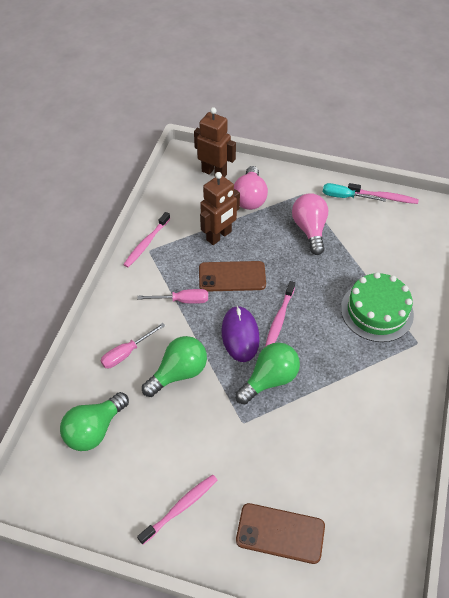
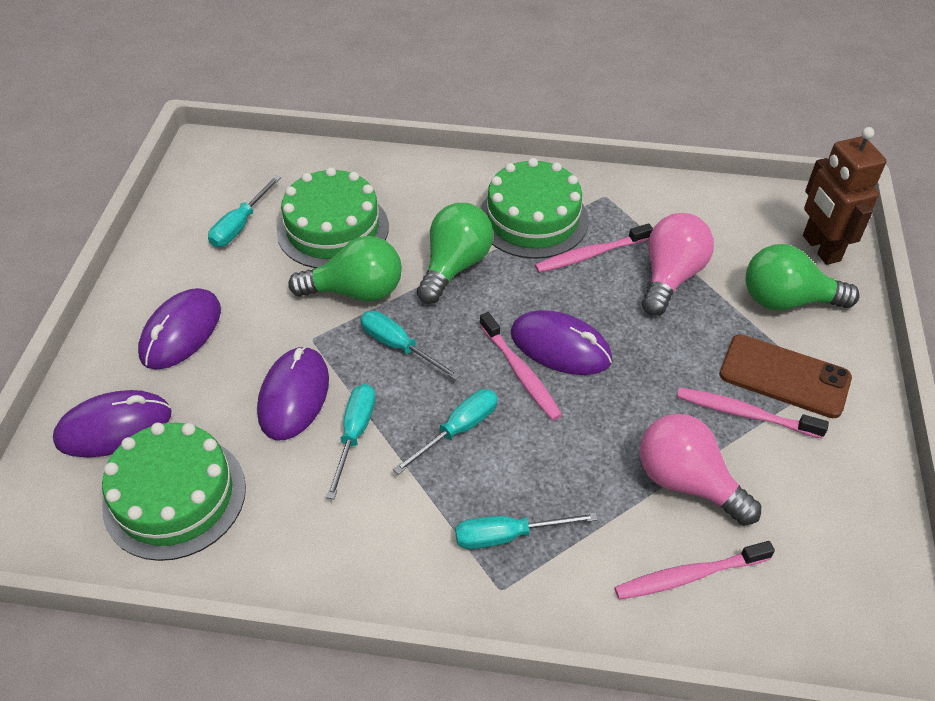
brown phone: 2 -> 1
brown robot: 2 -> 1
green cake: 1 -> 3
pink screwdriver: 2 -> 0
purple mouse: 1 -> 4
turquoise screwdriver: 1 -> 5

